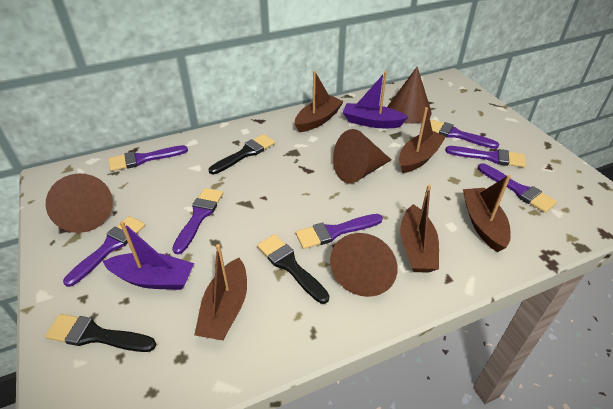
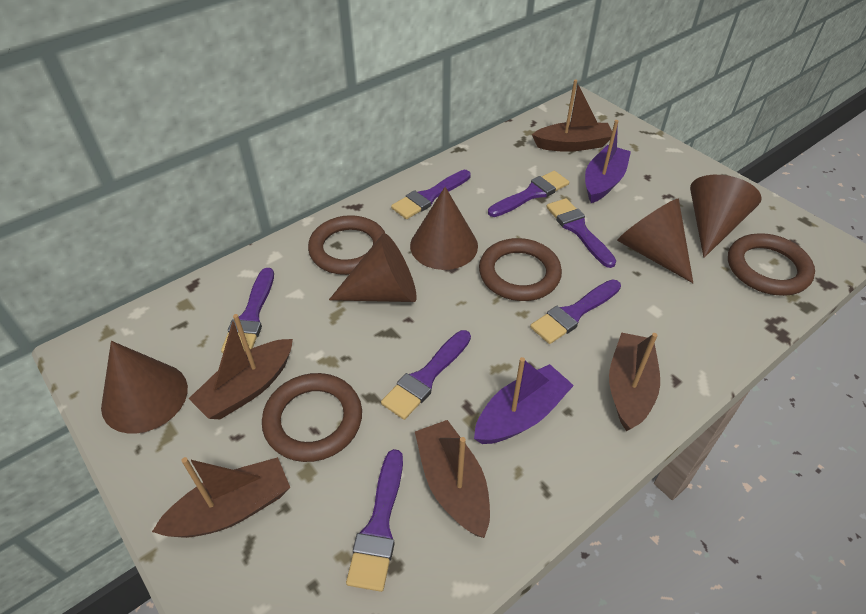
black brush: 3 -> 0
brown cone: 4 -> 5
brown ring: 0 -> 4

